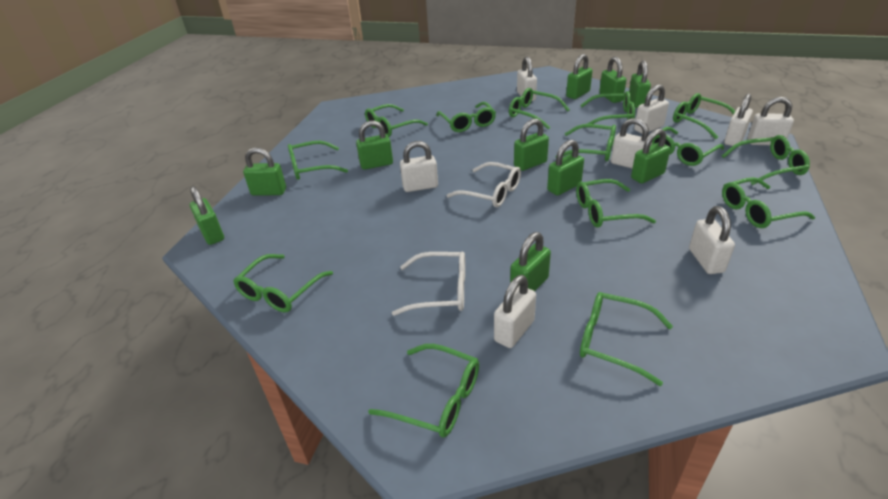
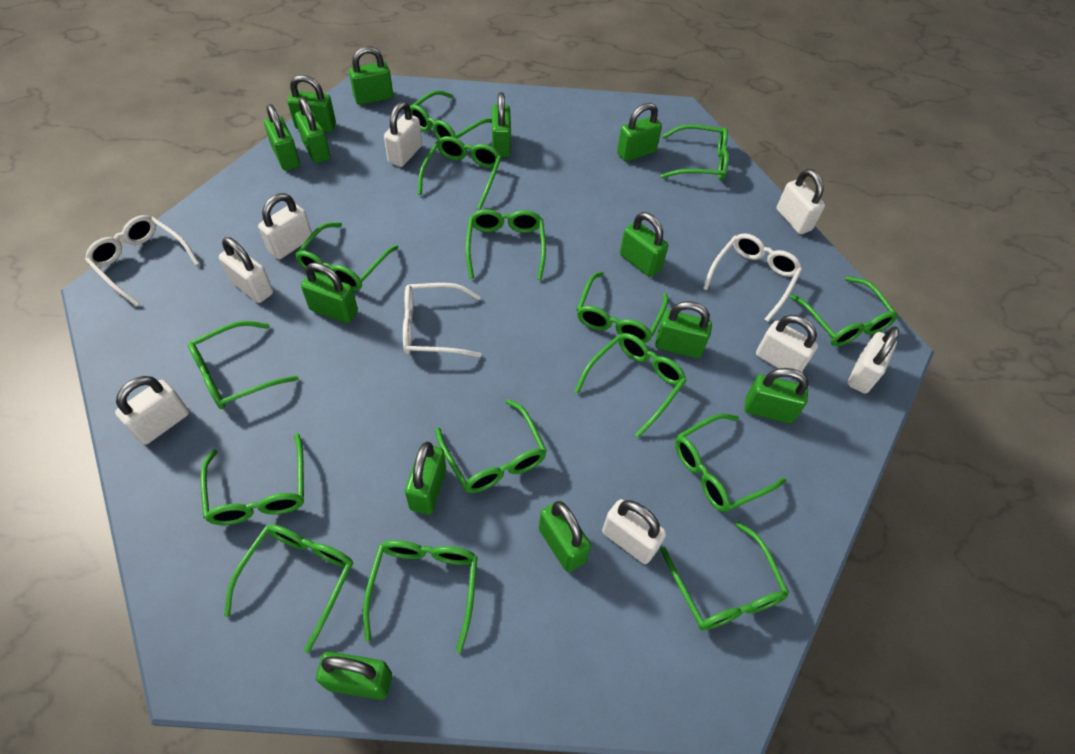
green glasses: 14 -> 15
green padlock: 10 -> 13
white glasses: 2 -> 3

